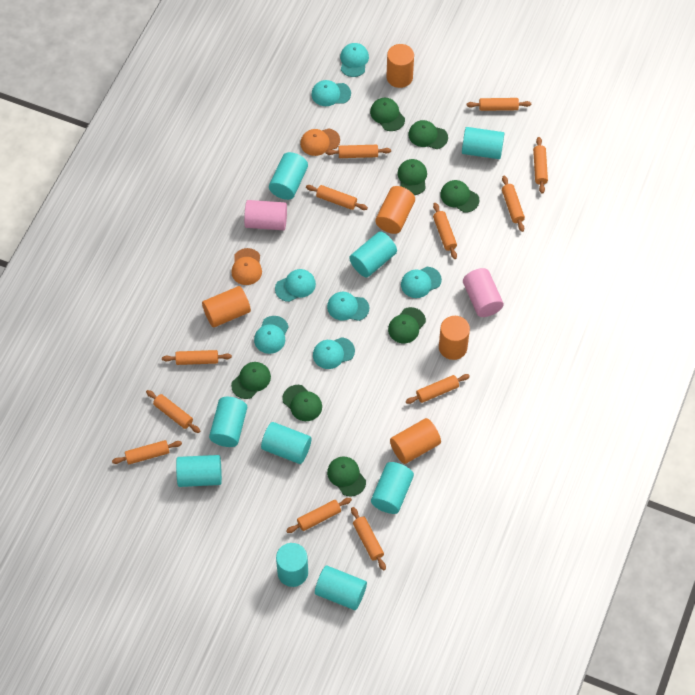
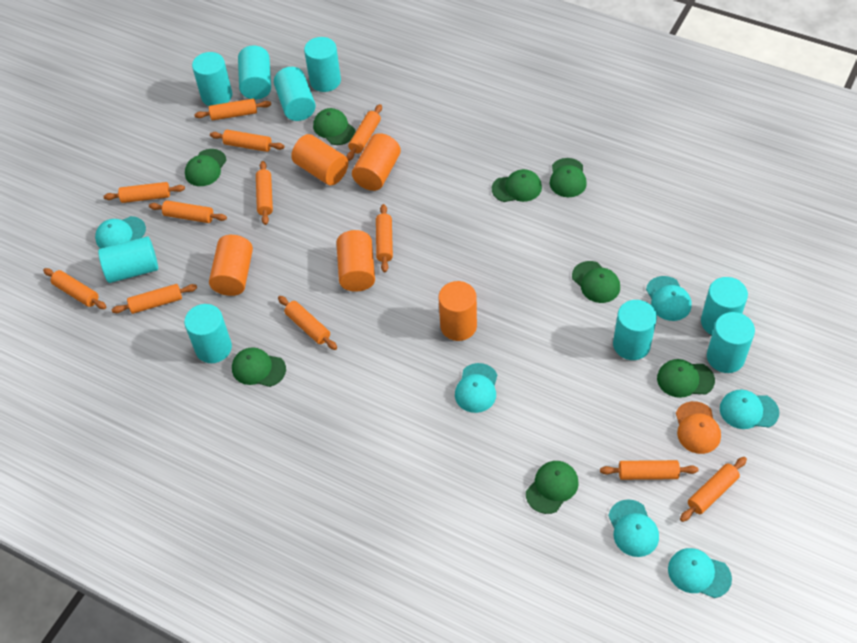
orange cap: 2 -> 1
pink cylinder: 2 -> 0
turquoise cap: 7 -> 6

